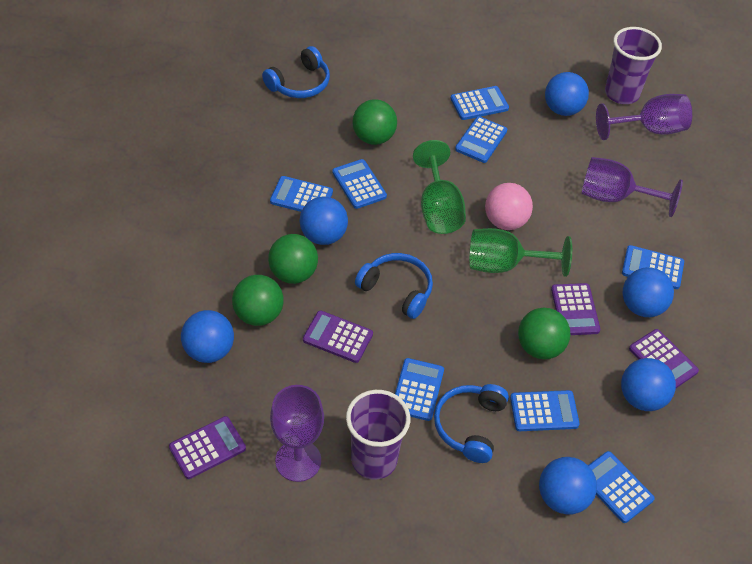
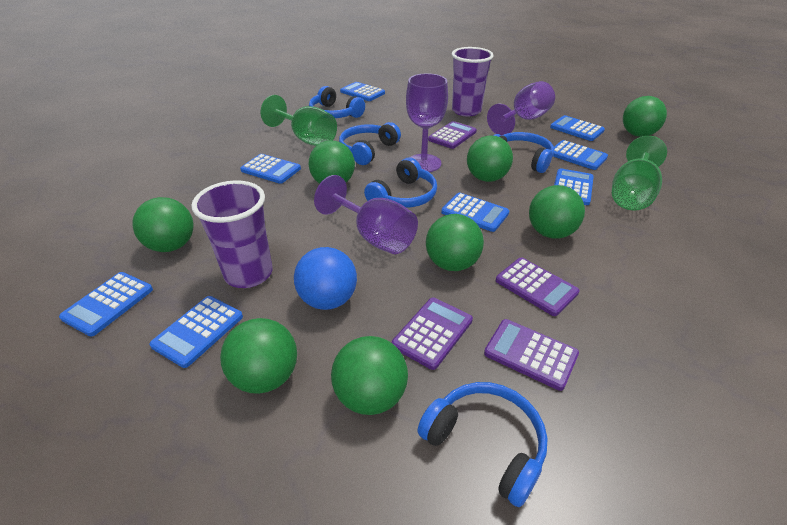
blue ball: 6 -> 1
blue headphones: 3 -> 5
green ball: 4 -> 8
pink ball: 1 -> 0

